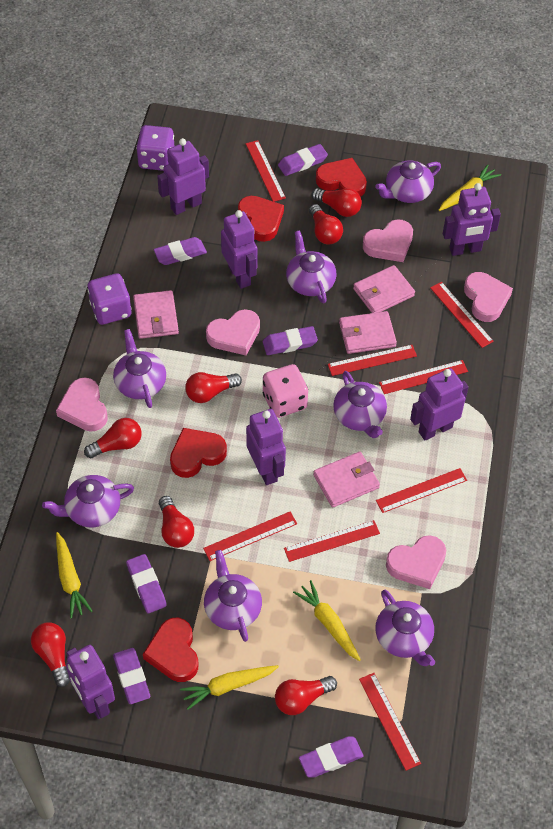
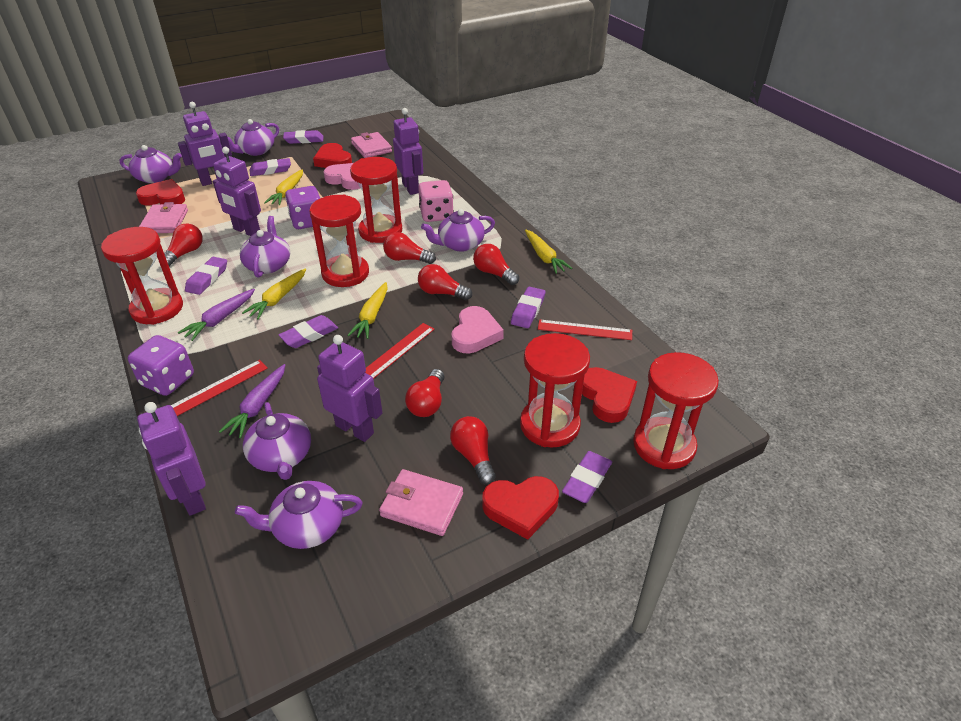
pink heart: 5 -> 2
pink wallet: 4 -> 3
purple carrot: 0 -> 2
purple robot: 6 -> 5
purple teapot: 7 -> 6
red hourglass: 0 -> 5
red light bulb: 7 -> 6
red ruler: 8 -> 3

